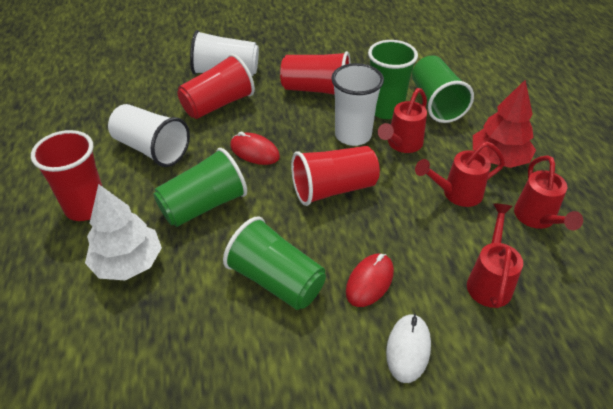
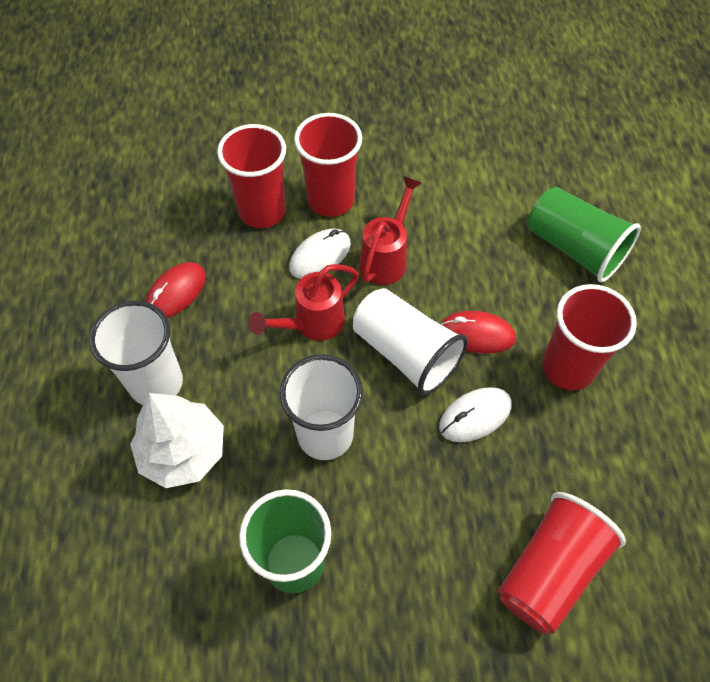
green cup: 4 -> 2
red tree: 1 -> 0
red watering can: 4 -> 2
white mouse: 1 -> 2

